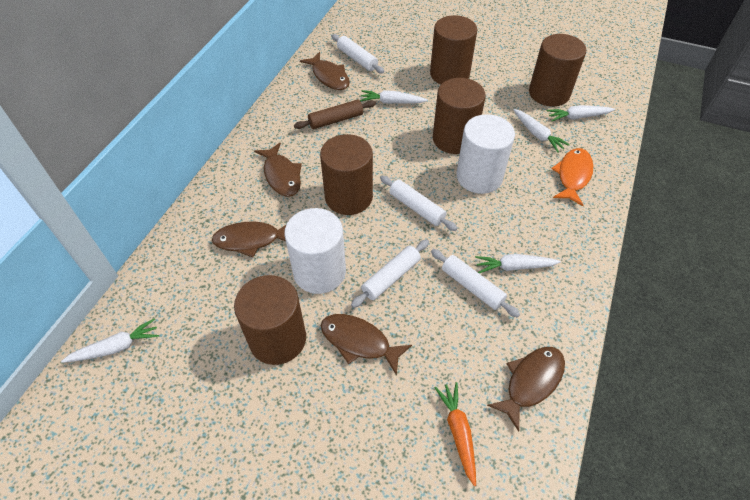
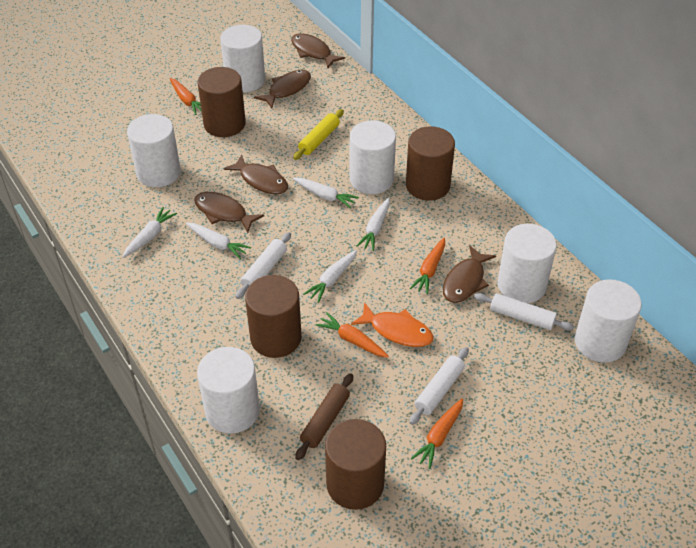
brown cylinder: 5 -> 4
orange carrot: 1 -> 4
white cylinder: 2 -> 6
white rolling pin: 4 -> 3
yellow rolling pin: 0 -> 1

